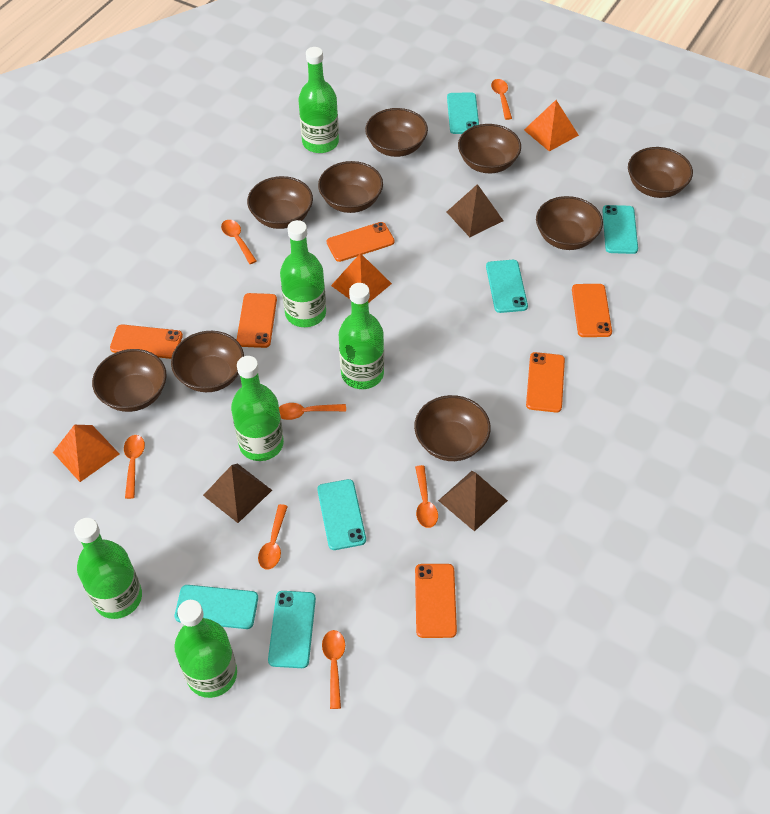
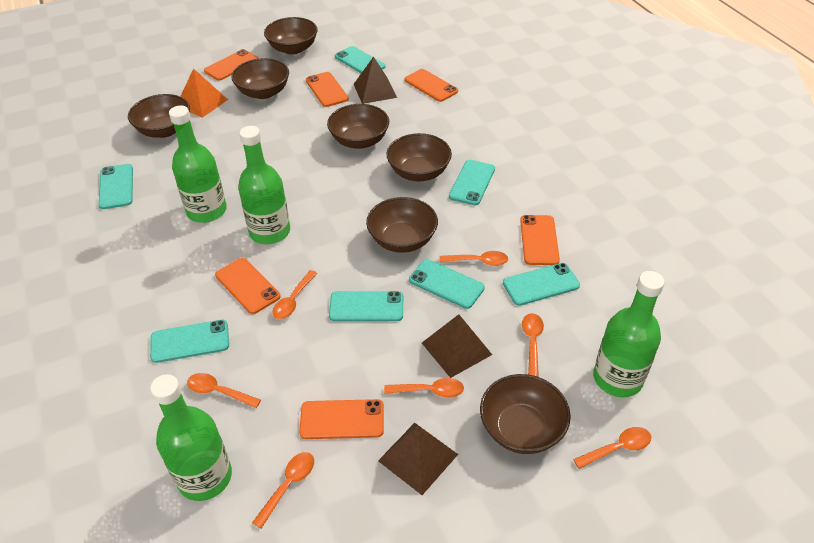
brown bowl: 9 -> 7
green bottle: 6 -> 4
orange pyramid: 3 -> 1
turquoise phone: 6 -> 7

